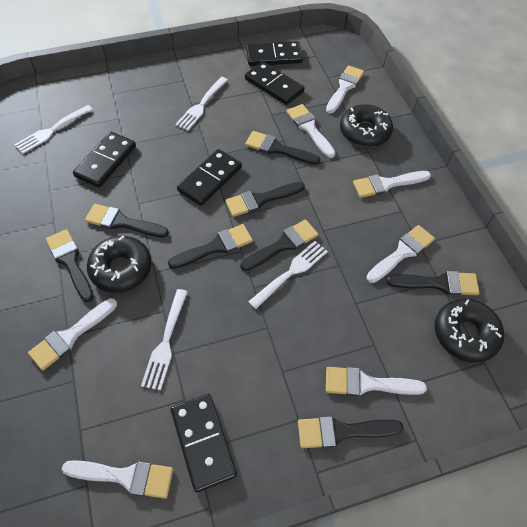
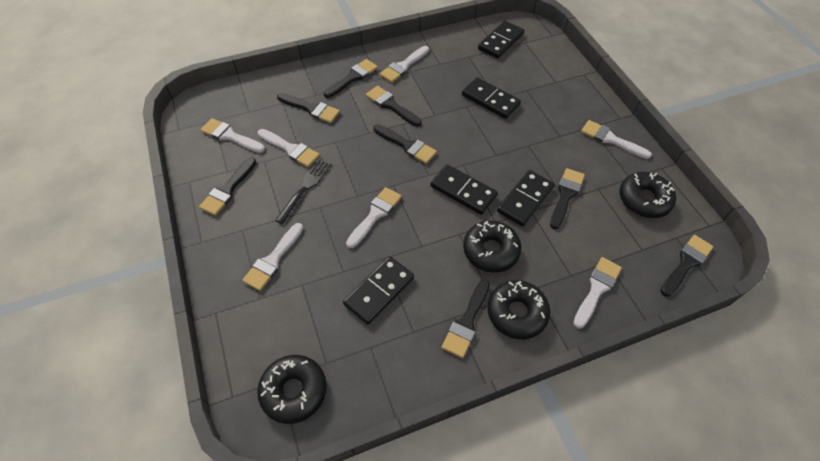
black donut: 3 -> 4
black fork: 0 -> 1
white fork: 4 -> 0

